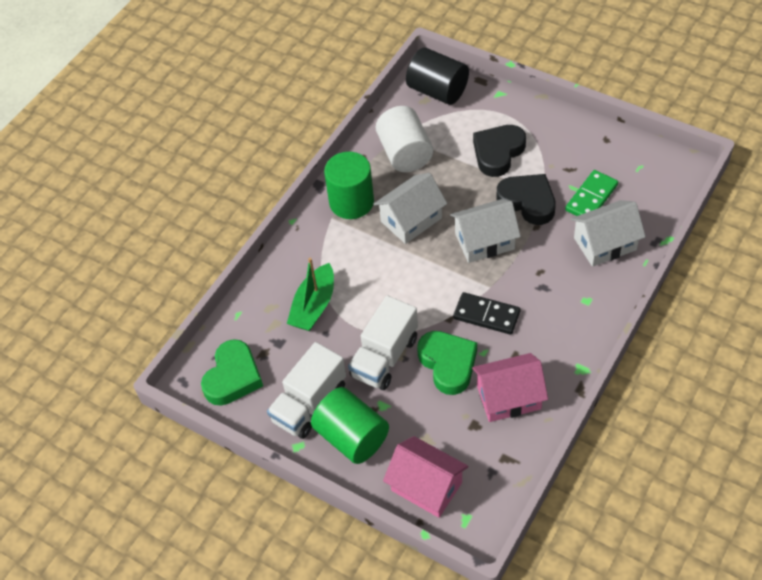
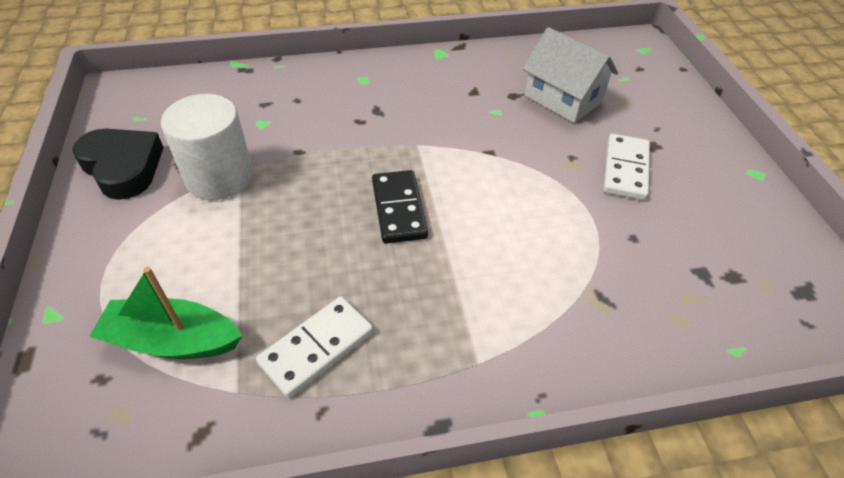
black cylinder: 1 -> 0
black heart: 2 -> 1
green cylinder: 2 -> 0
green domino: 1 -> 0
green heart: 2 -> 0
pink house: 2 -> 0
white domino: 0 -> 2
white house: 3 -> 1
white truck: 2 -> 0

